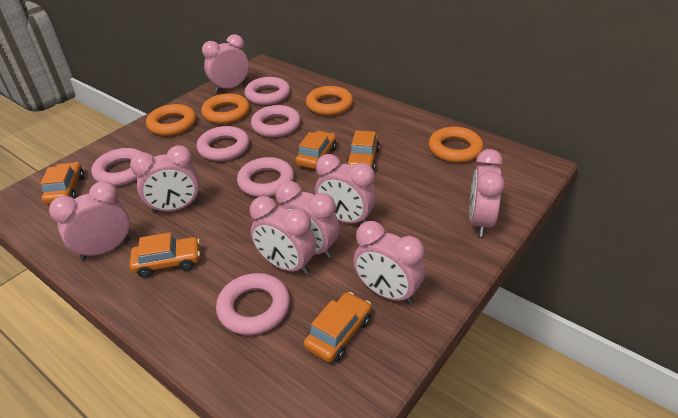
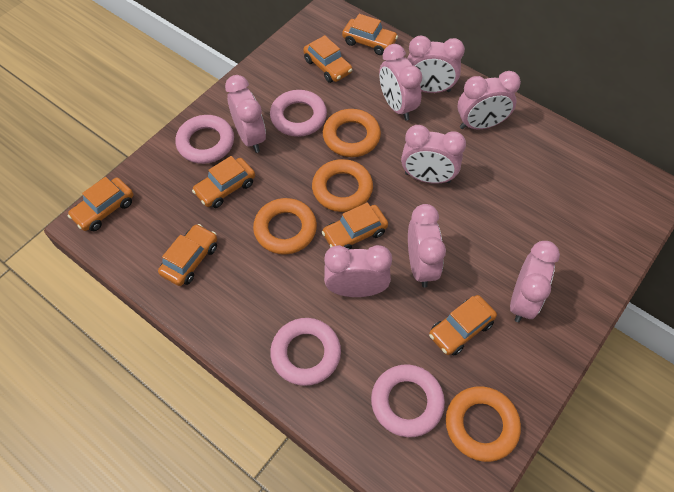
orange car: 5 -> 7
pink ring: 6 -> 4

